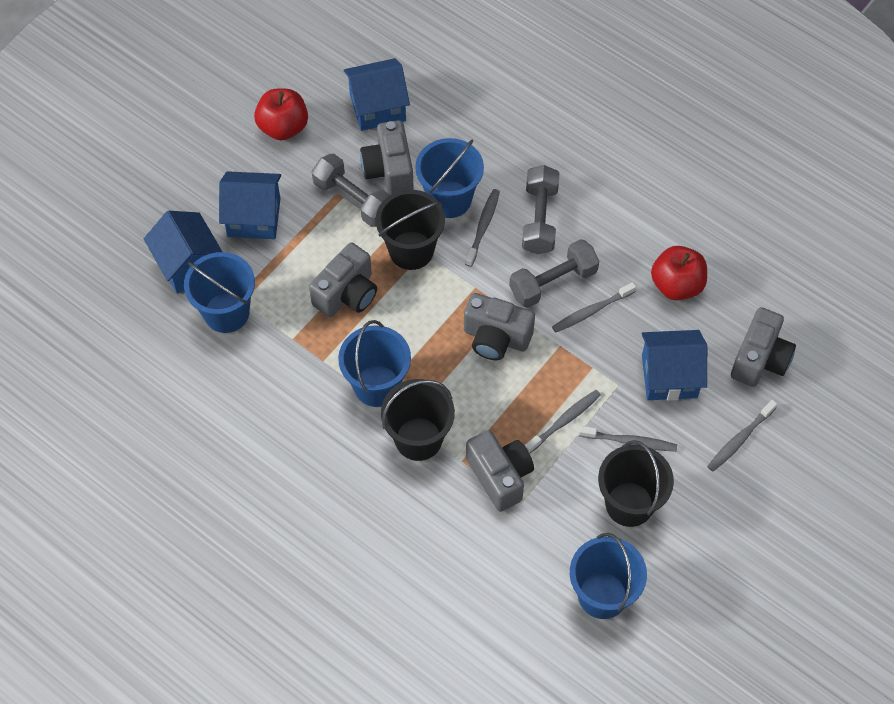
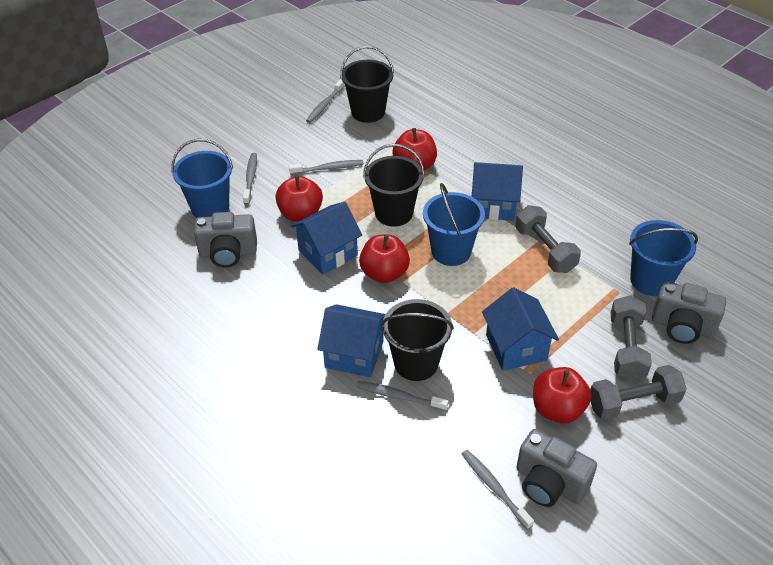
blue bucket: 4 -> 3
grey camera: 5 -> 3
red apple: 2 -> 4

